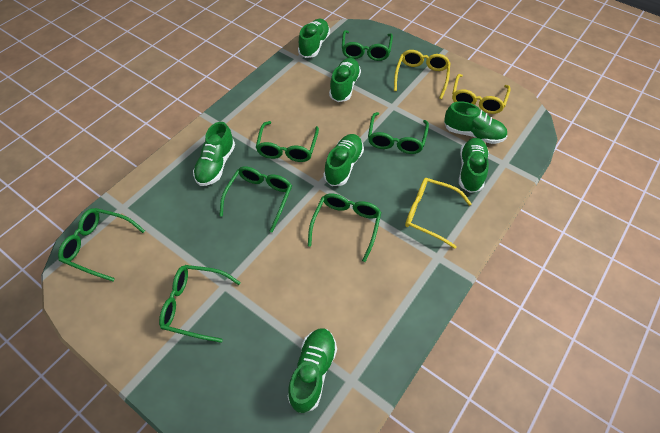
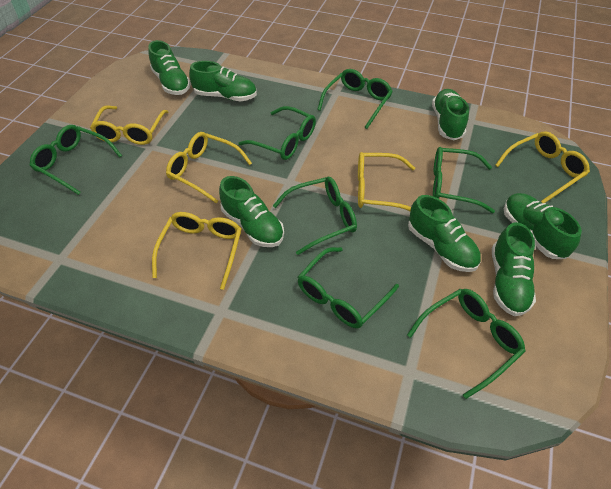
yellow glasses: 3 -> 5

